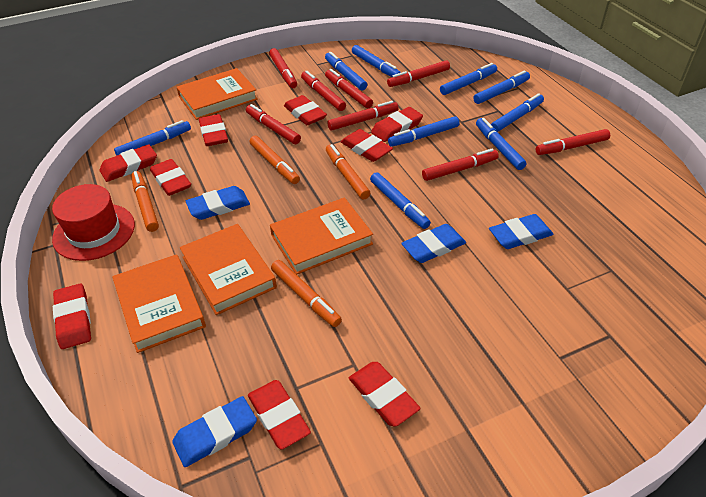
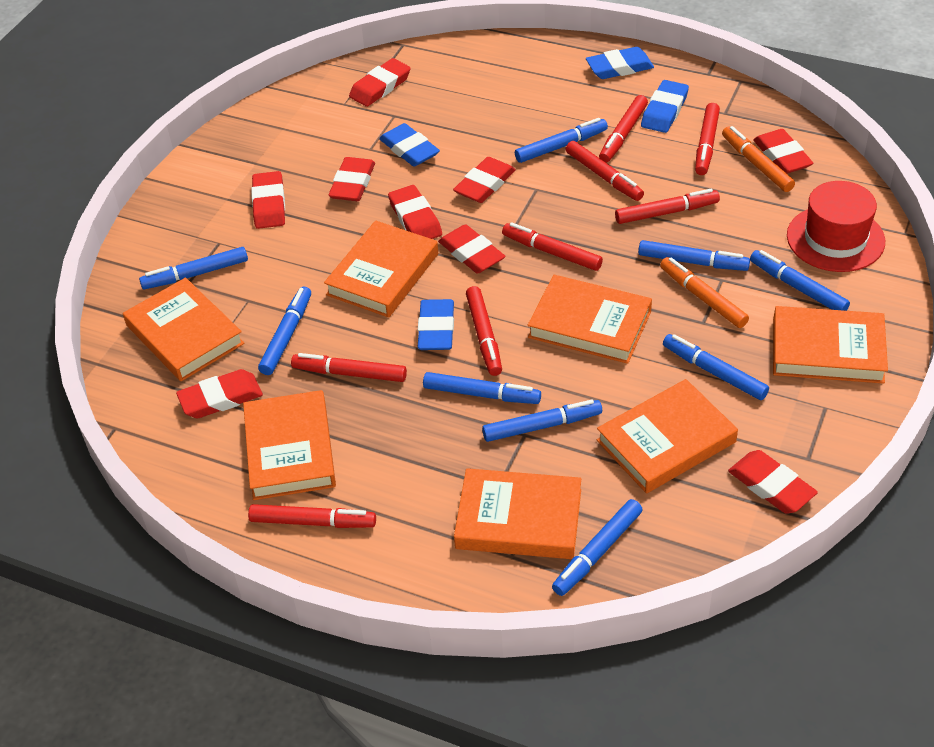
orange book: 4 -> 7
orange marker: 4 -> 2

